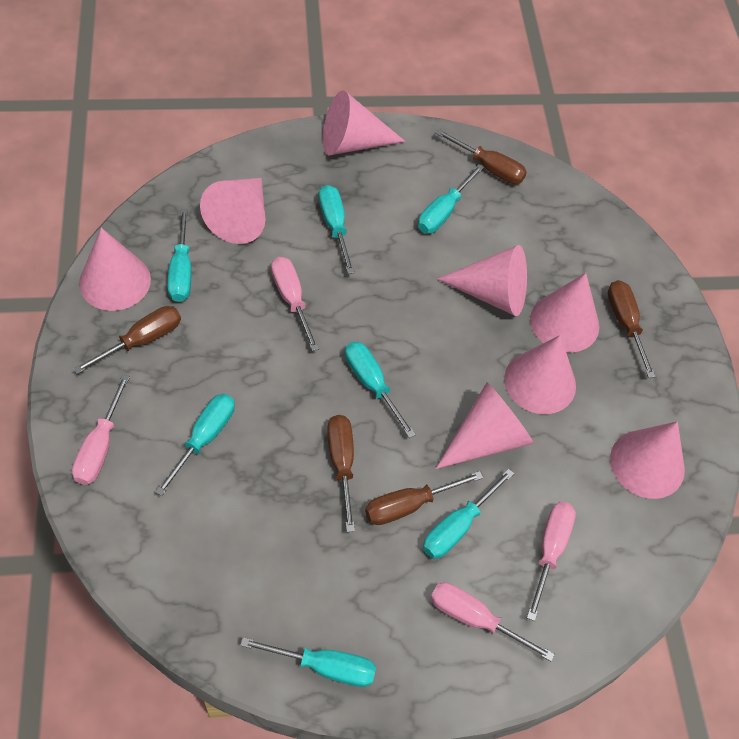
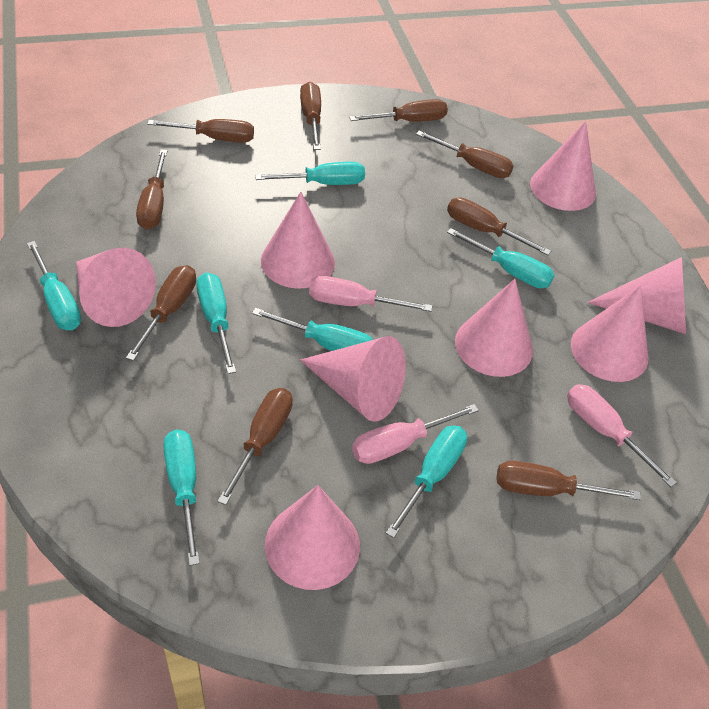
brown screwdriver: 5 -> 9
pink screwdriver: 4 -> 3

